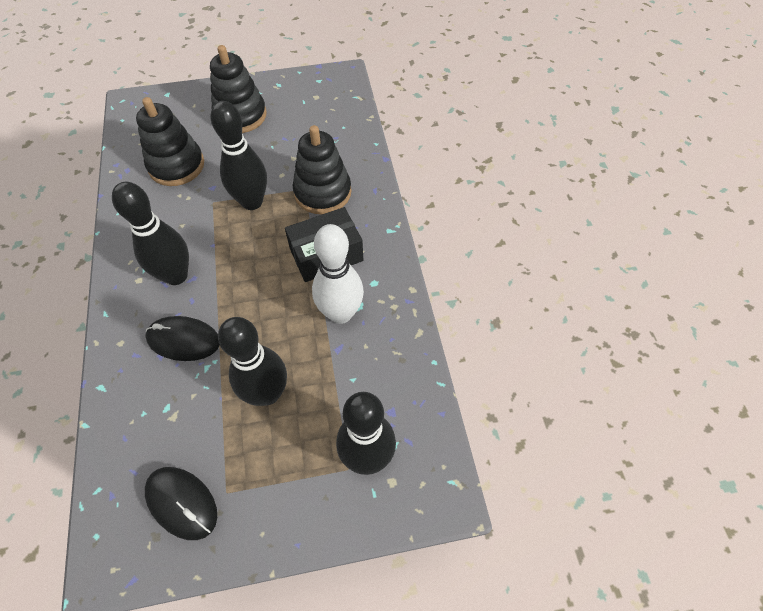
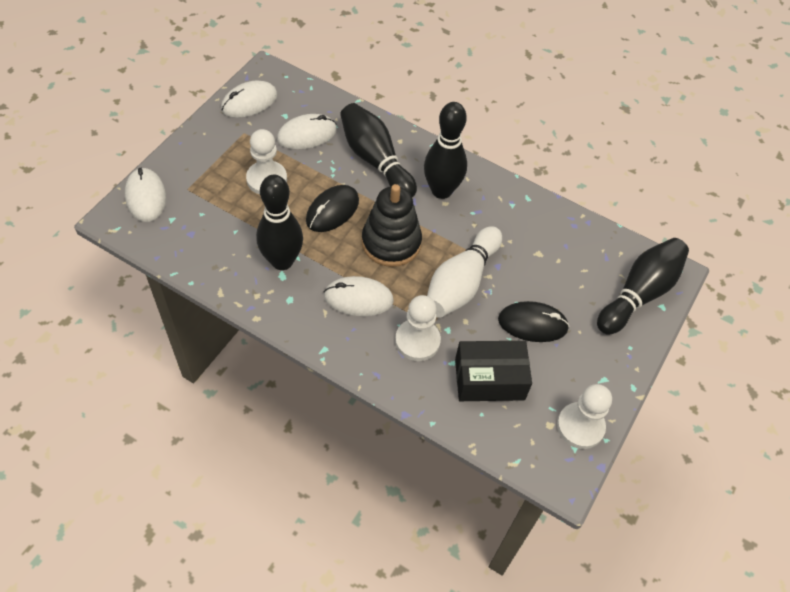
black stacking toy: 3 -> 1
white mouse: 0 -> 4
white pawn: 0 -> 3

